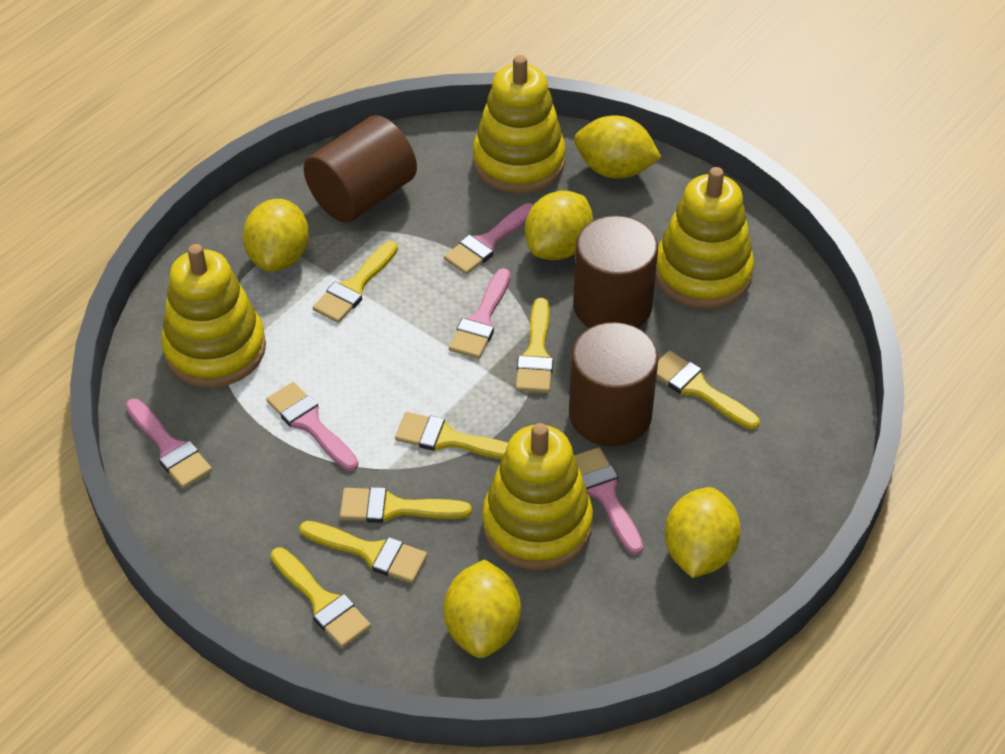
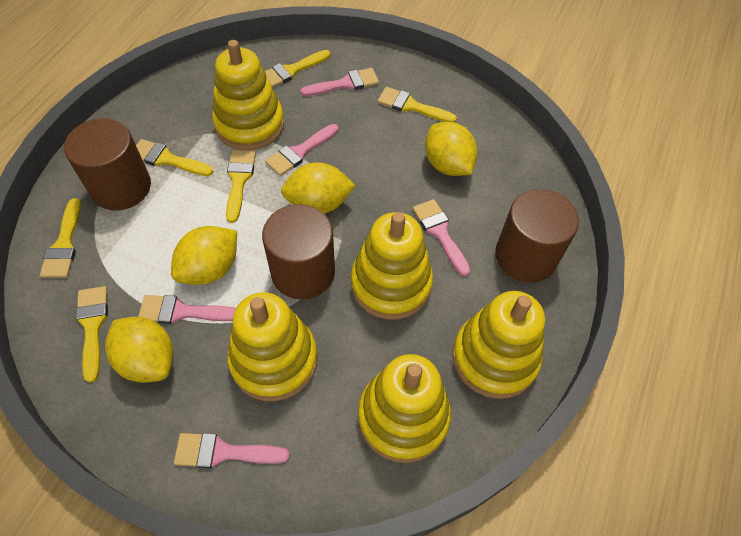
yellow brush: 7 -> 6
yellow lemon: 5 -> 4
yellow stacking toy: 4 -> 5

